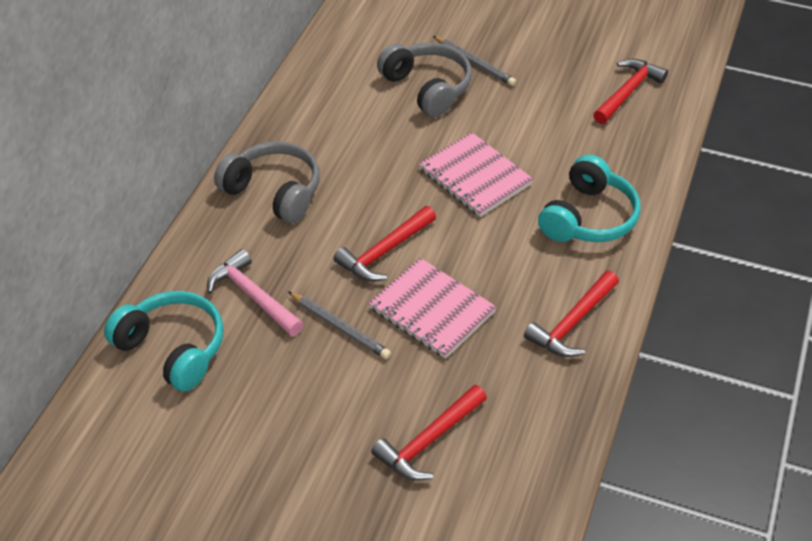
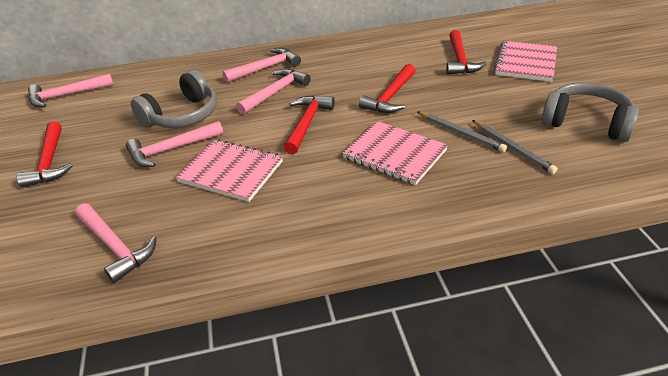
pink hammer: 1 -> 5
pink notebook: 2 -> 3
turquoise headphones: 2 -> 0

